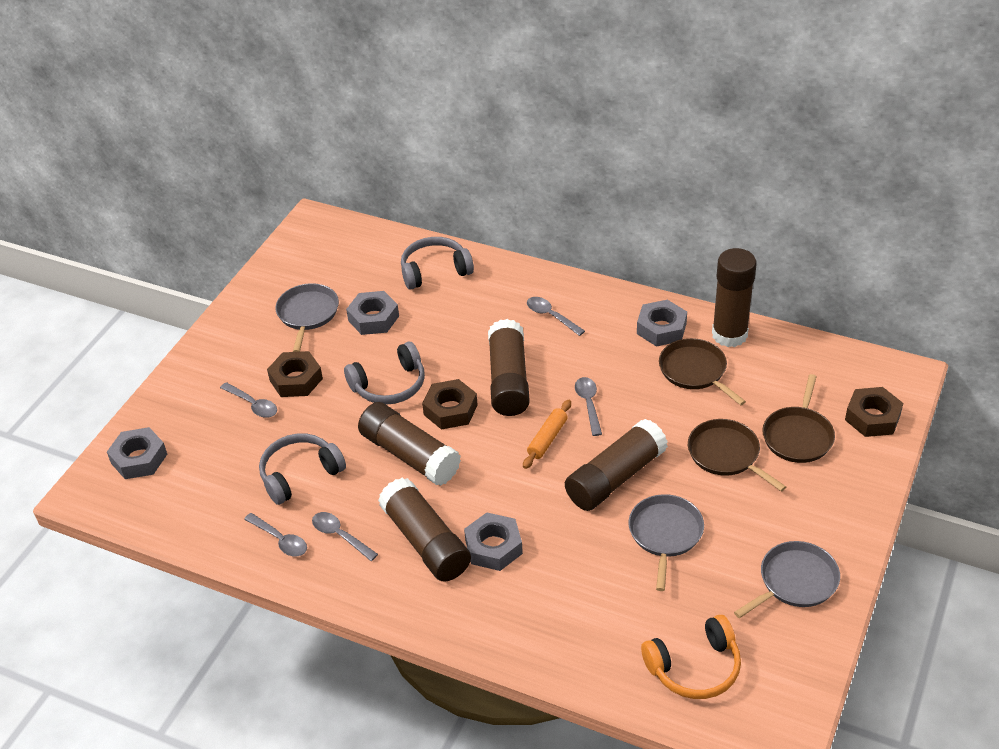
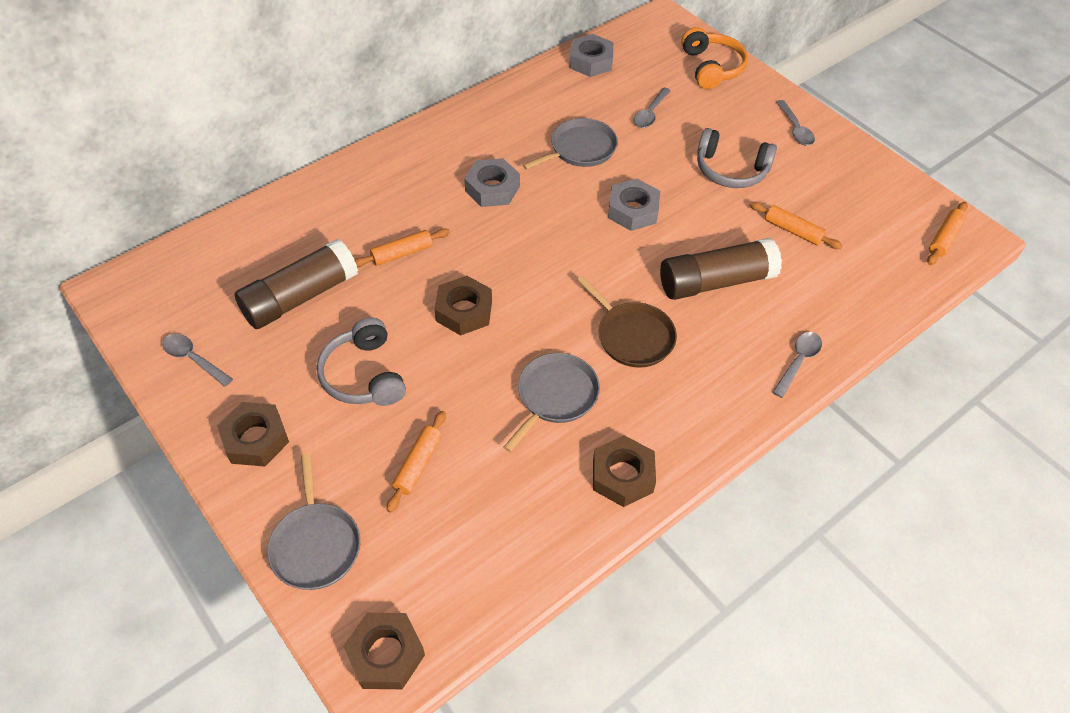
brown glue stick: 5 -> 2
brown nut: 3 -> 4
brown pan: 3 -> 1
grey headphones: 3 -> 2
grey nut: 4 -> 3
grey spoon: 5 -> 4
orange rolling pin: 1 -> 4

